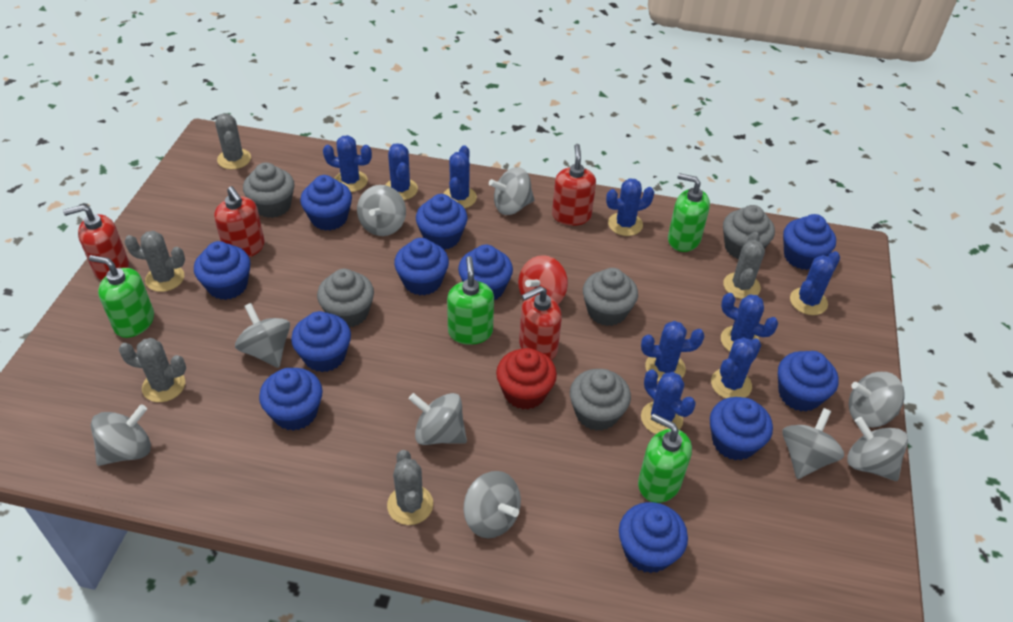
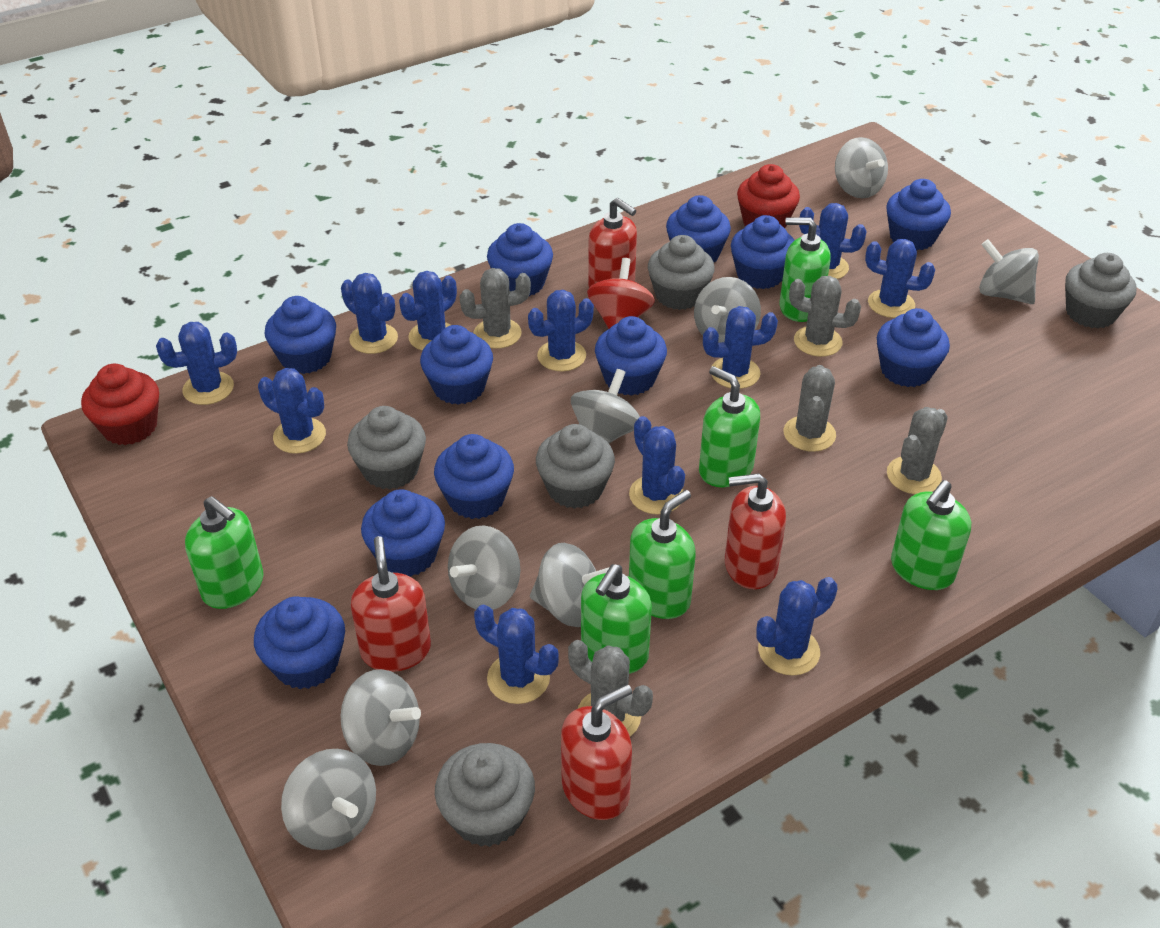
blue cactus: 9 -> 11
green soap dispenser: 4 -> 6
grey spinning top: 9 -> 8
red cupcake: 1 -> 2

